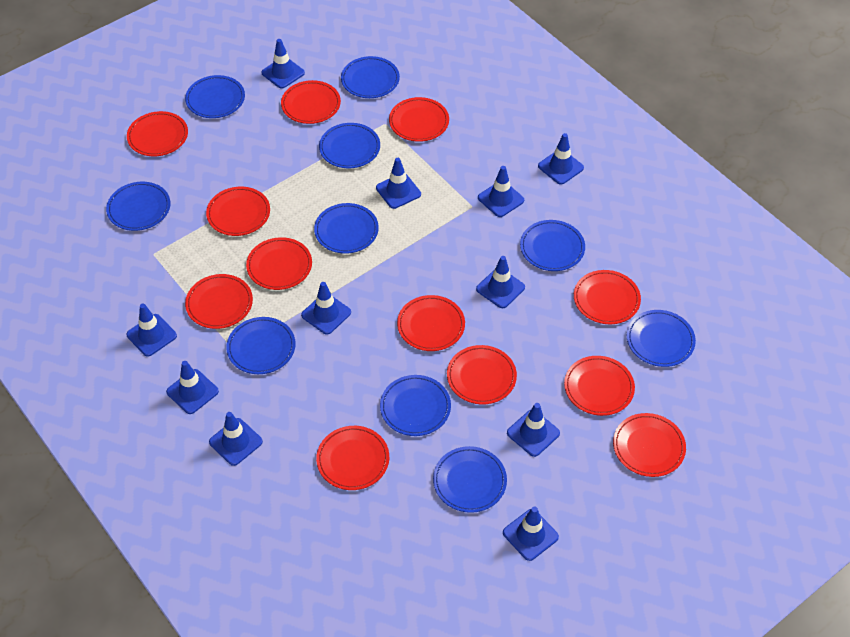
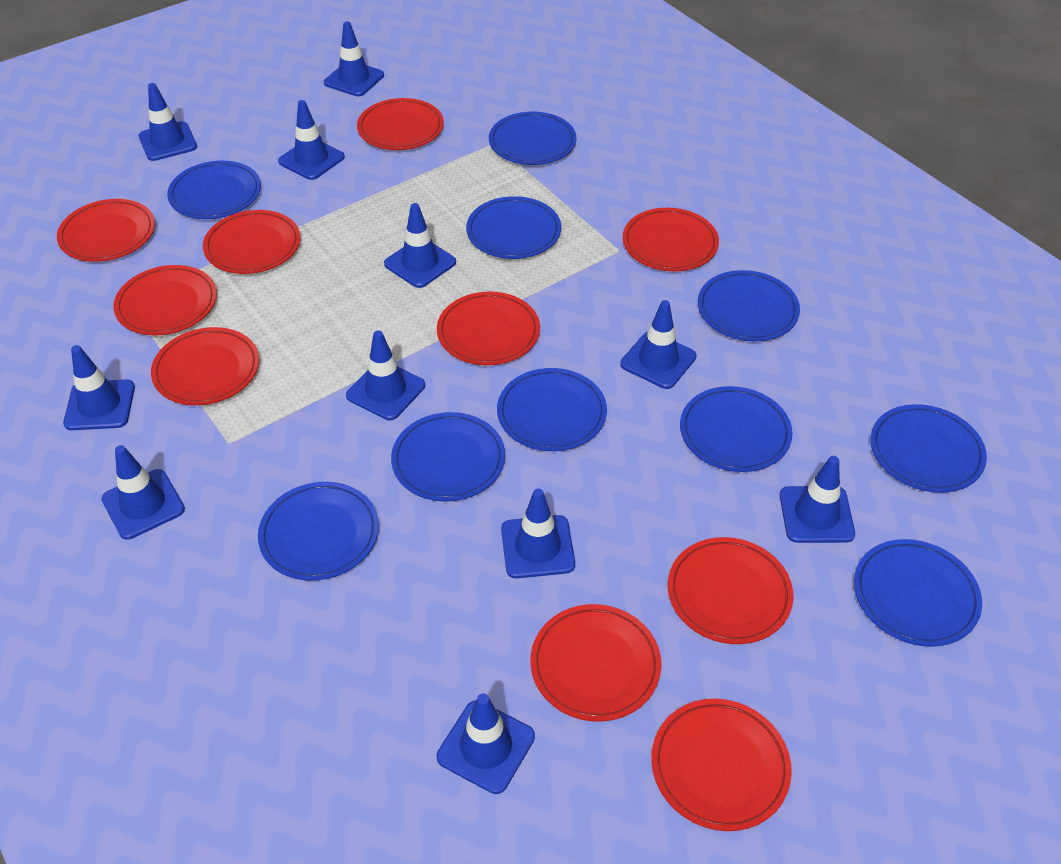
red plate: 12 -> 10

